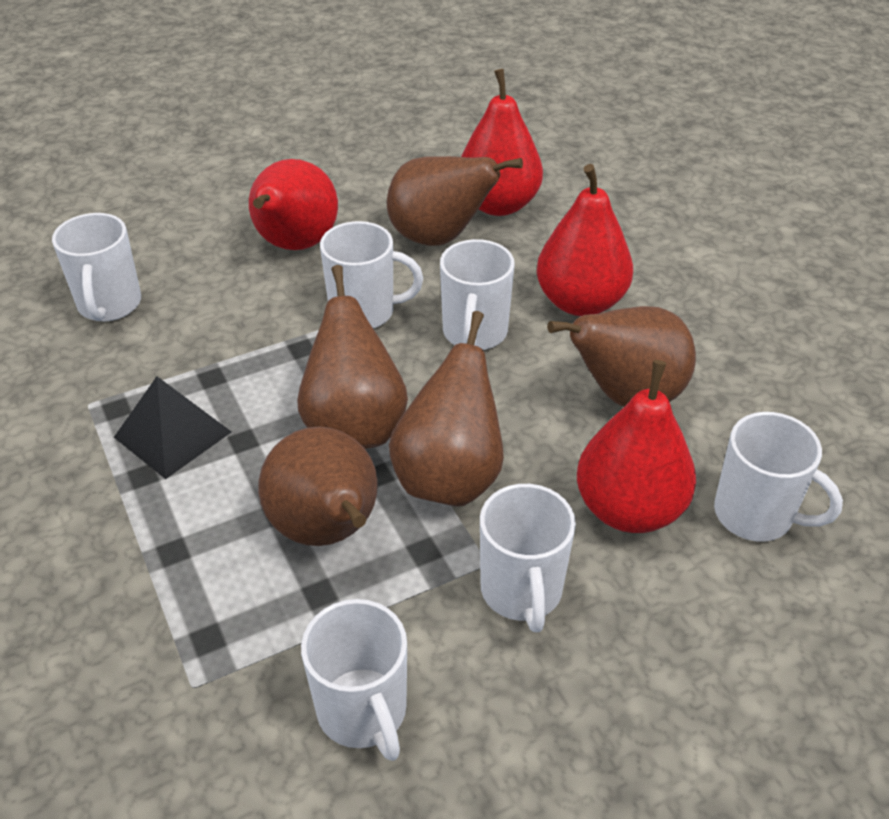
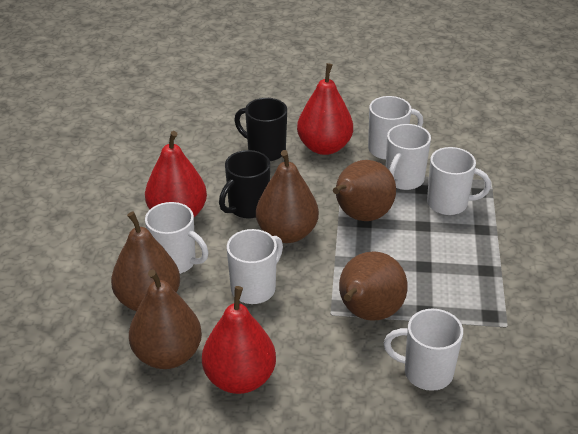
black mug: 0 -> 2
black pyramid: 1 -> 0
red pear: 4 -> 3

